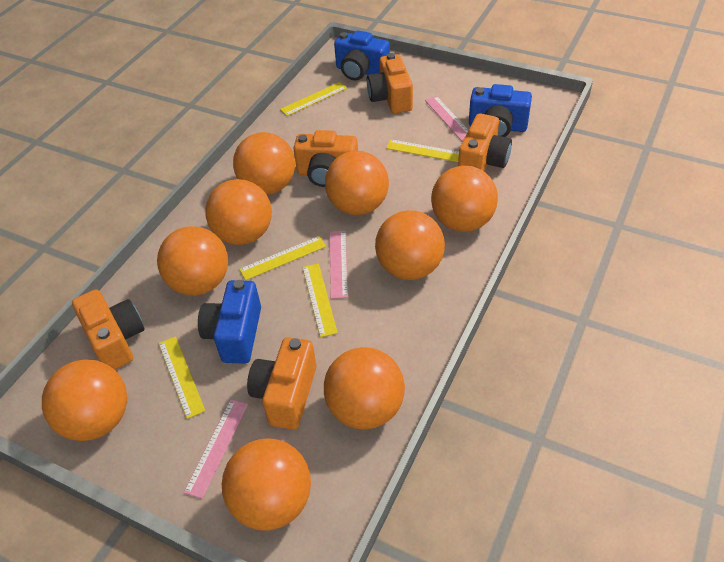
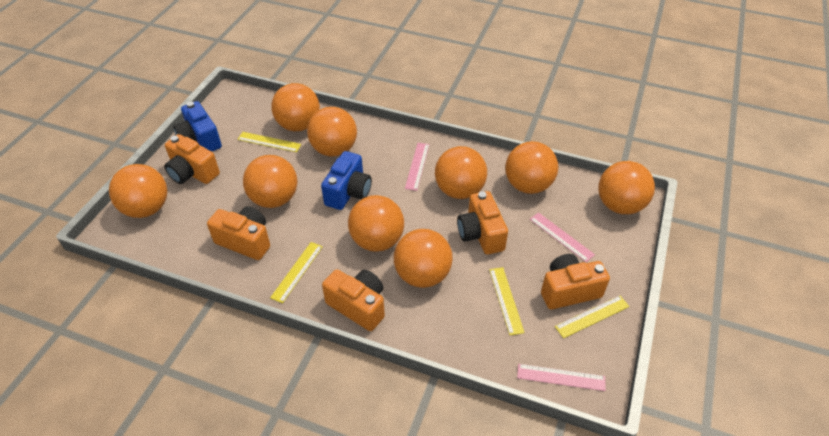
blue camera: 3 -> 2
yellow ruler: 5 -> 4

